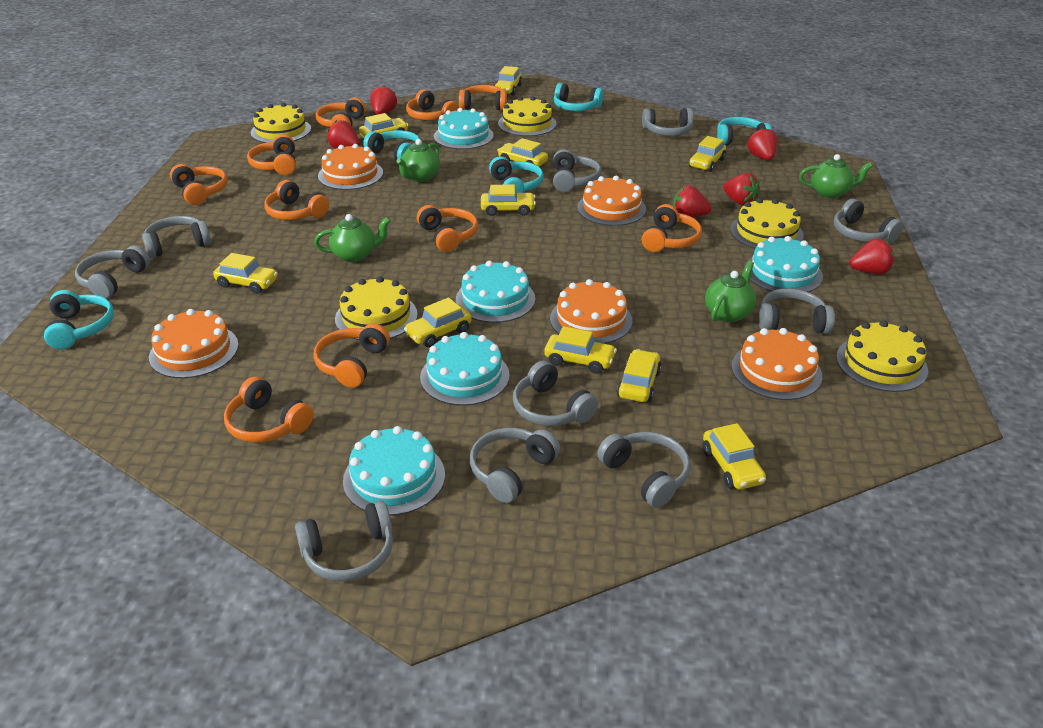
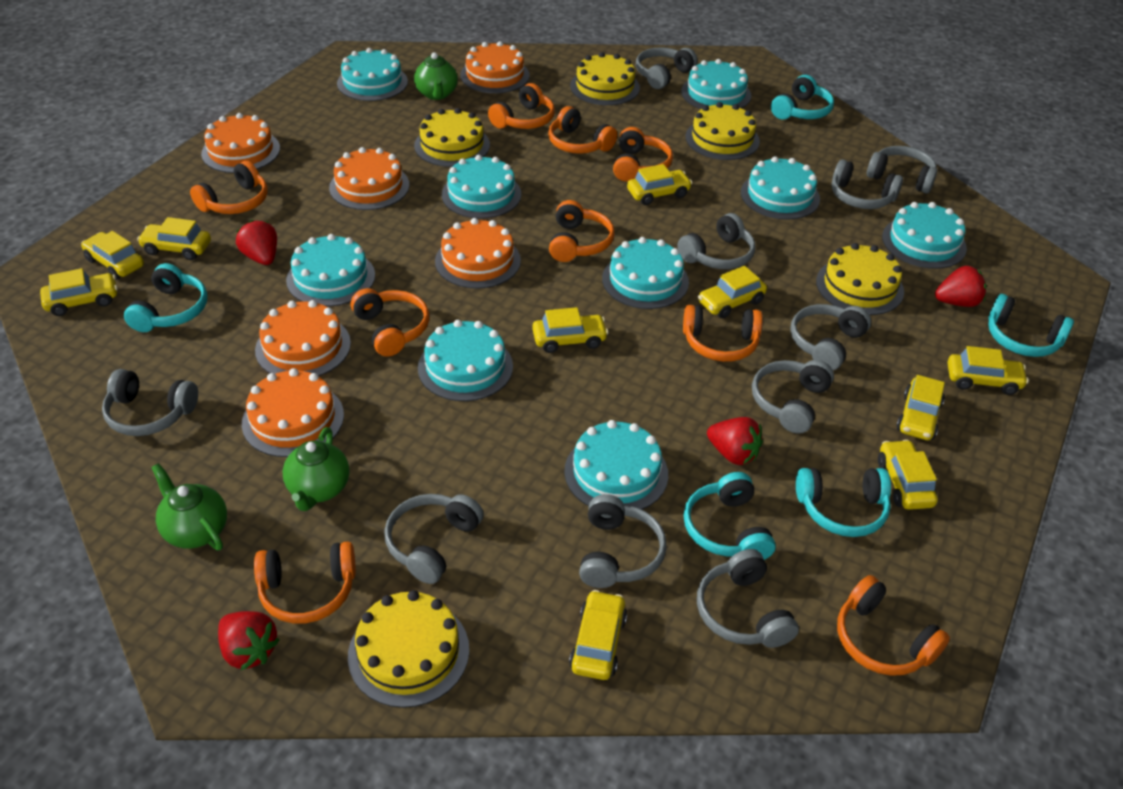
green teapot: 4 -> 3
orange cake: 5 -> 6
orange headphones: 10 -> 9
red strawberry: 6 -> 4
turquoise cake: 5 -> 9

